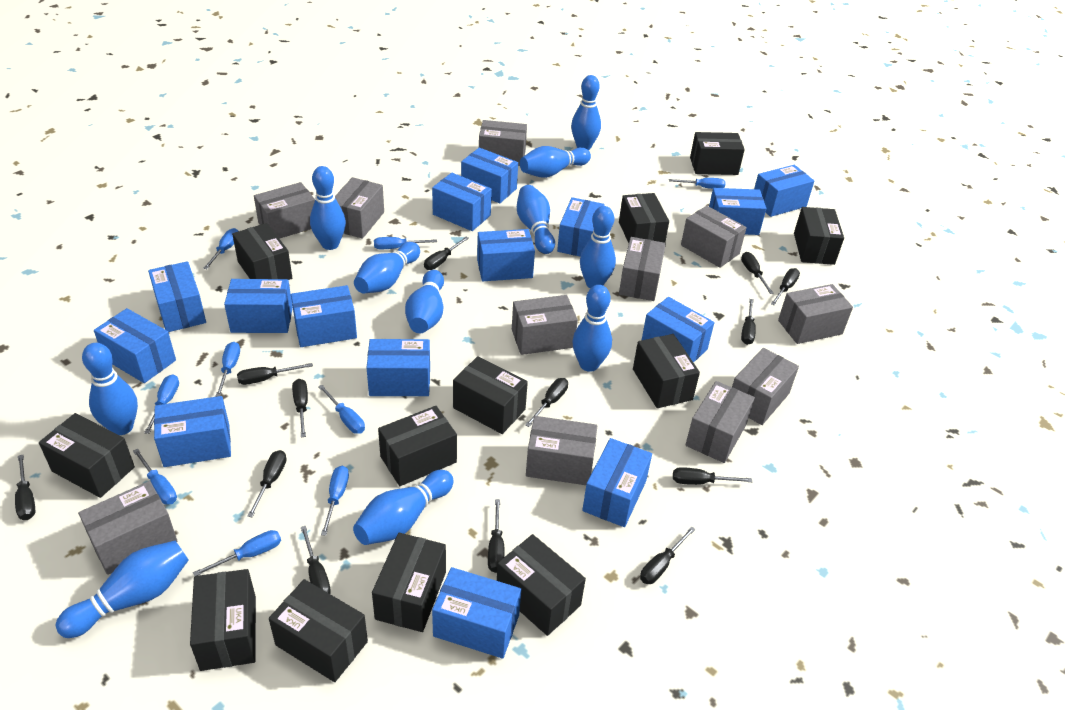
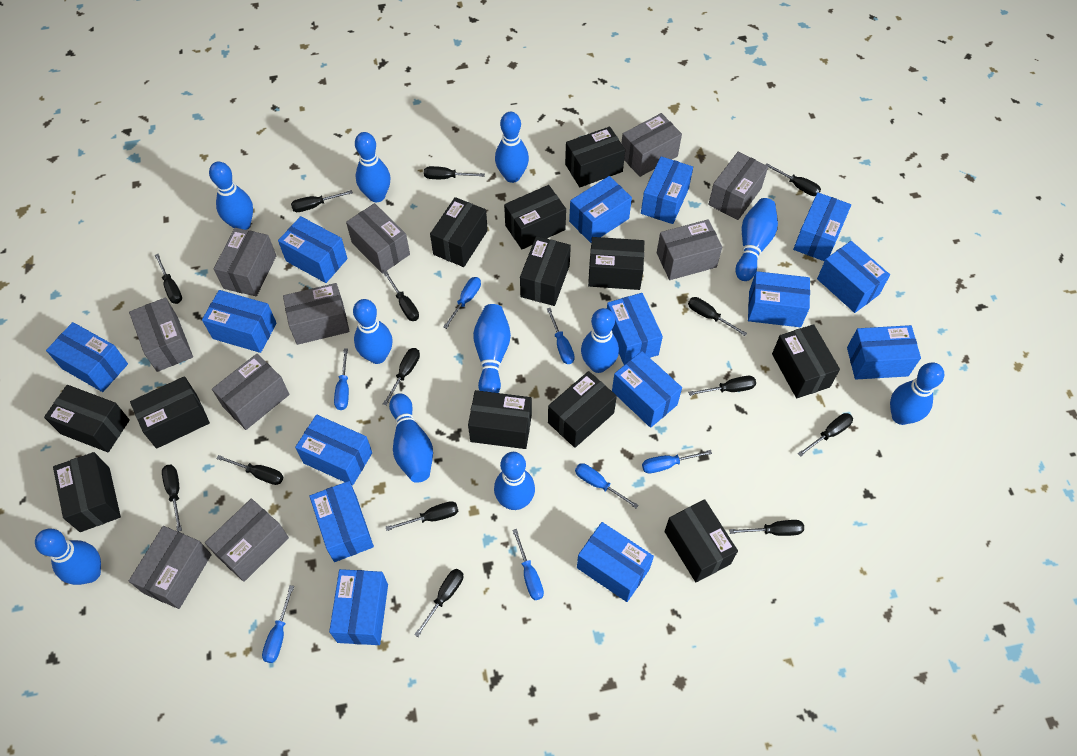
black screwdriver: 13 -> 14
blue screwdriver: 9 -> 7
grey box: 11 -> 10

